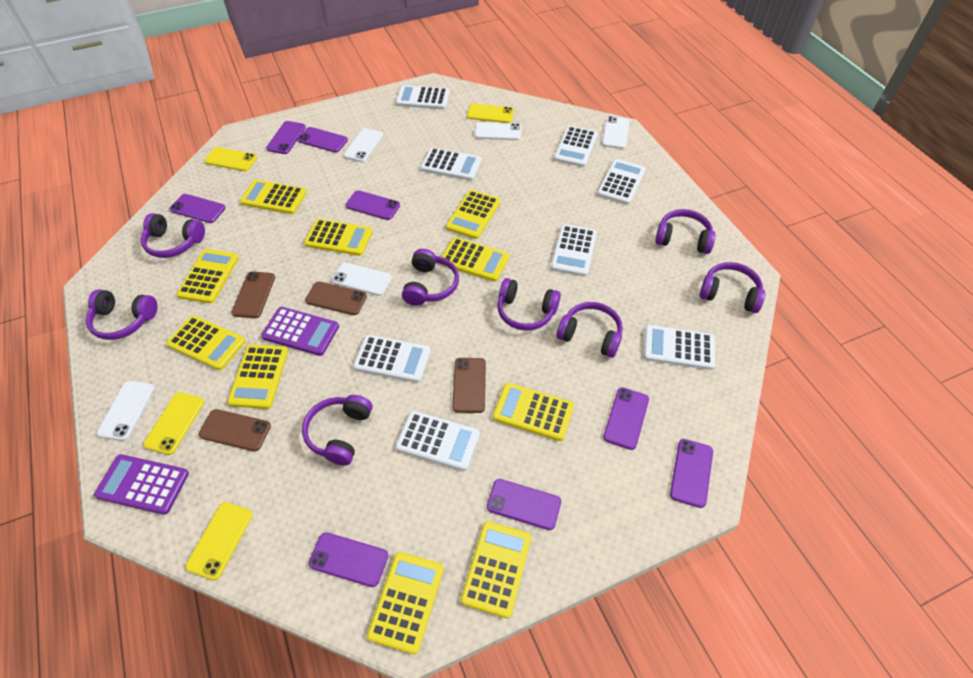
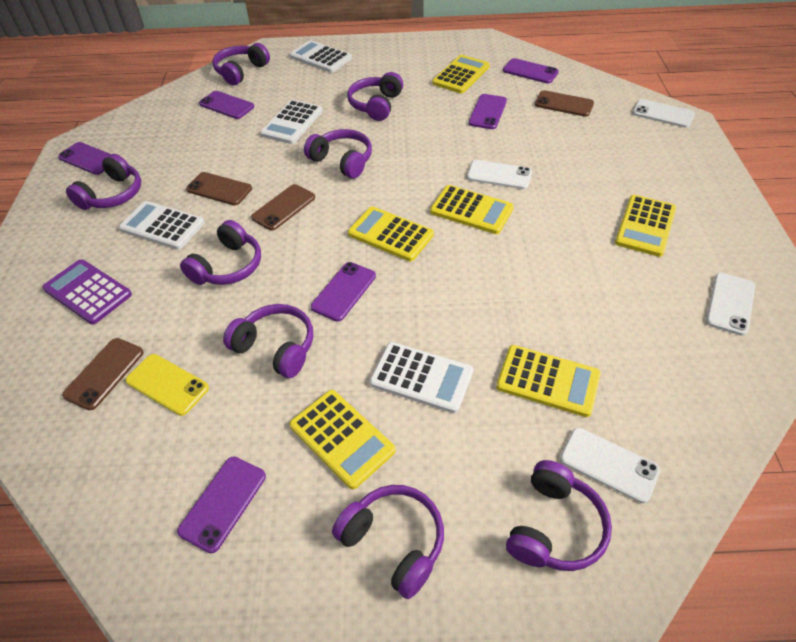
purple calculator: 2 -> 1
purple phone: 8 -> 6
white calculator: 8 -> 4
white phone: 5 -> 4
yellow calculator: 10 -> 6
yellow phone: 4 -> 1

